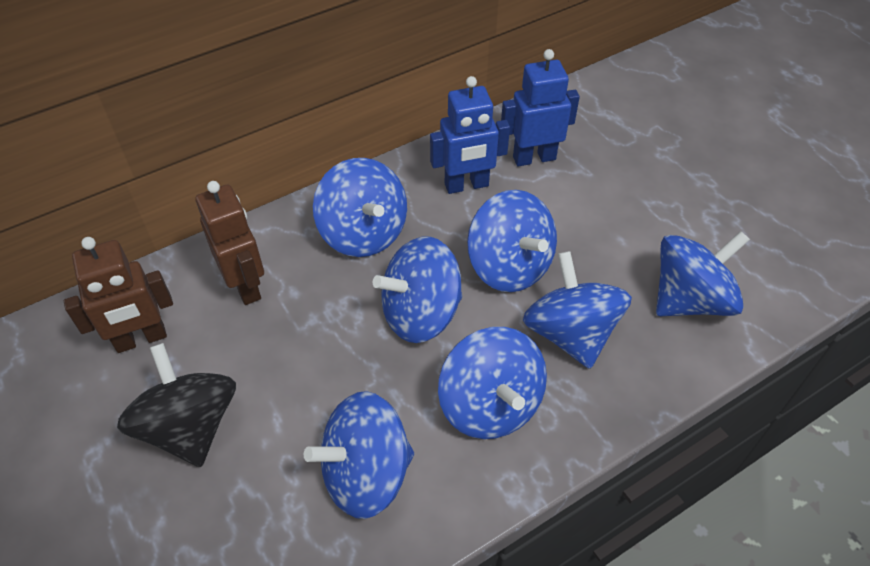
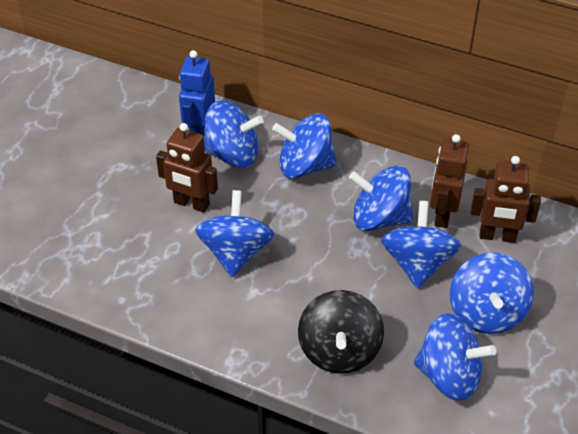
blue robot: 2 -> 1
brown robot: 2 -> 3

